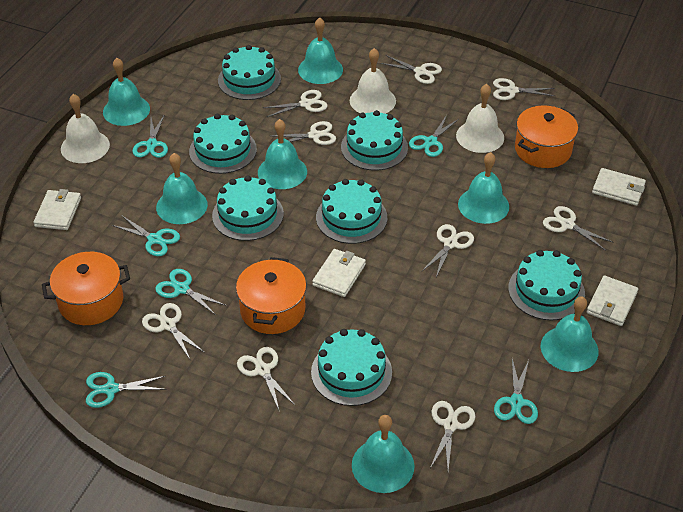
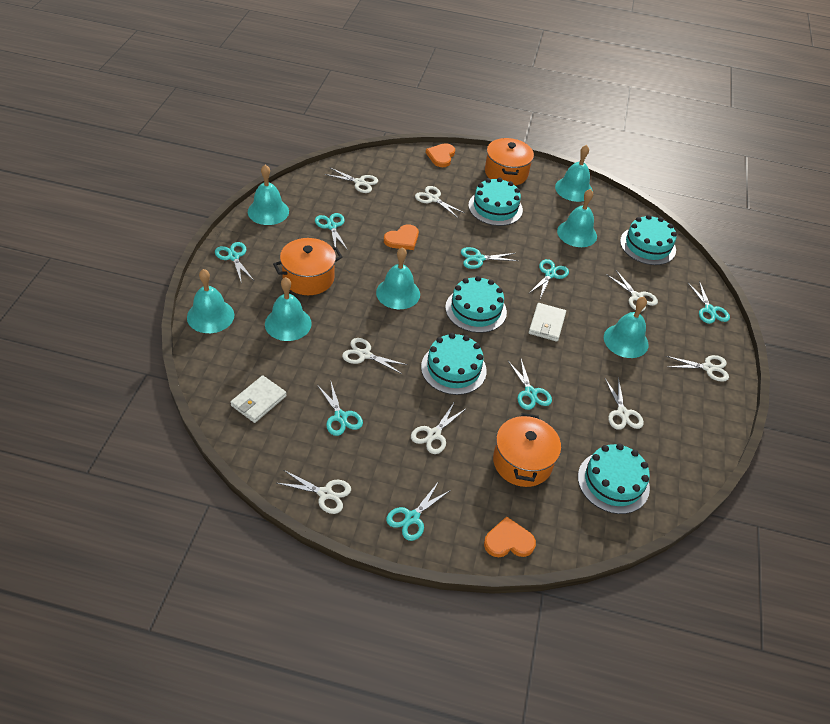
orange heart: 0 -> 3
turquoise cake: 7 -> 5
turquoise scissors: 6 -> 8
white bell: 3 -> 0
white scissors: 9 -> 8
white wallet: 4 -> 2

